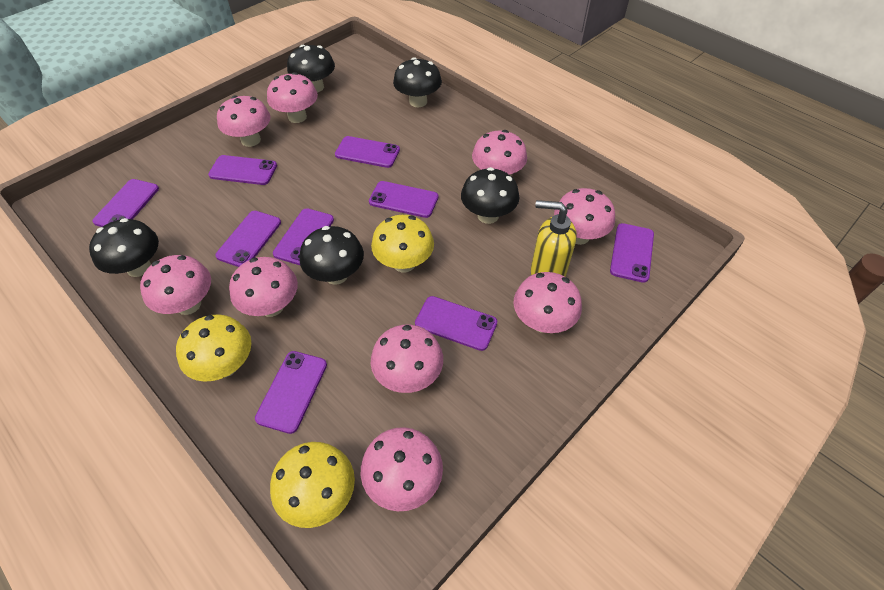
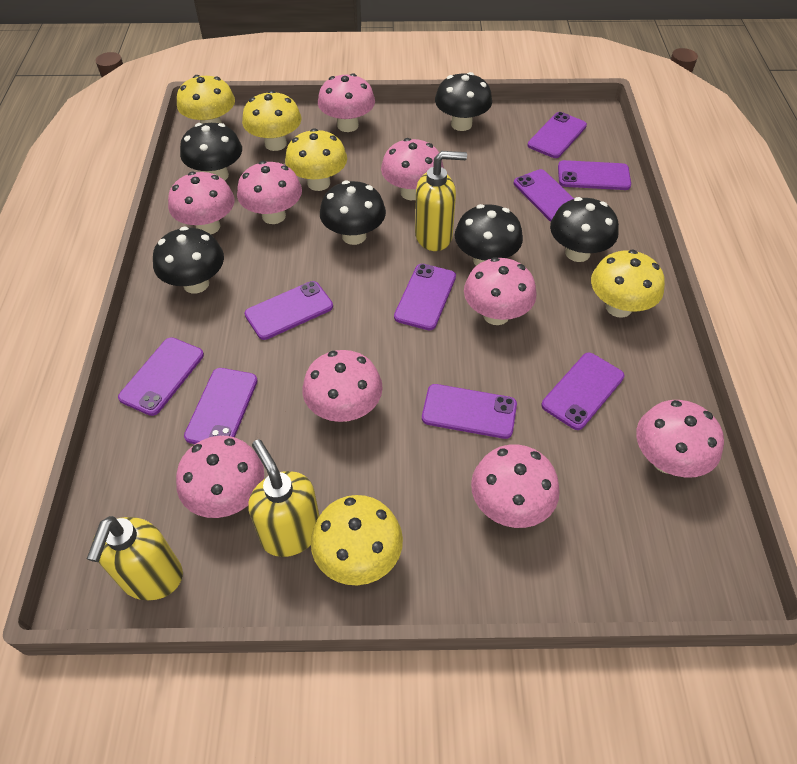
black mushroom: 5 -> 6
yellow mushroom: 3 -> 5
yellow soap dispenser: 1 -> 3

